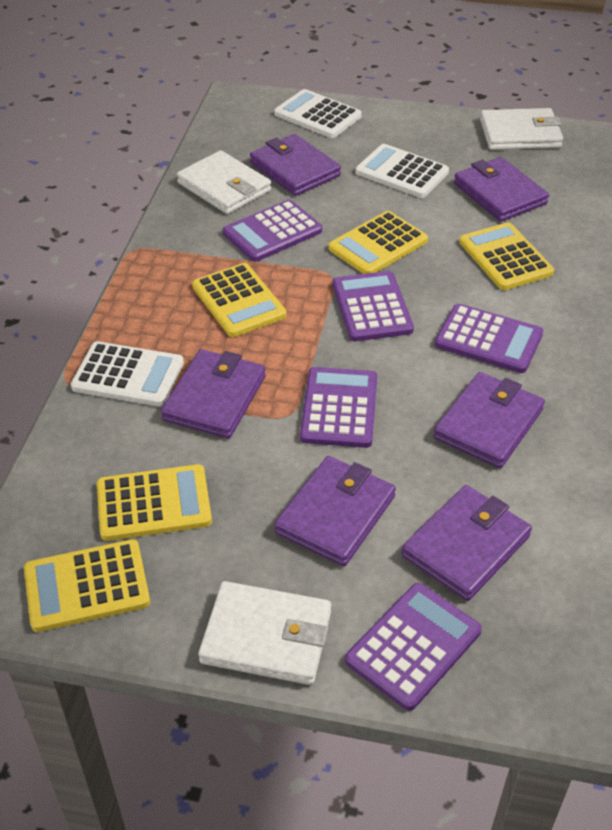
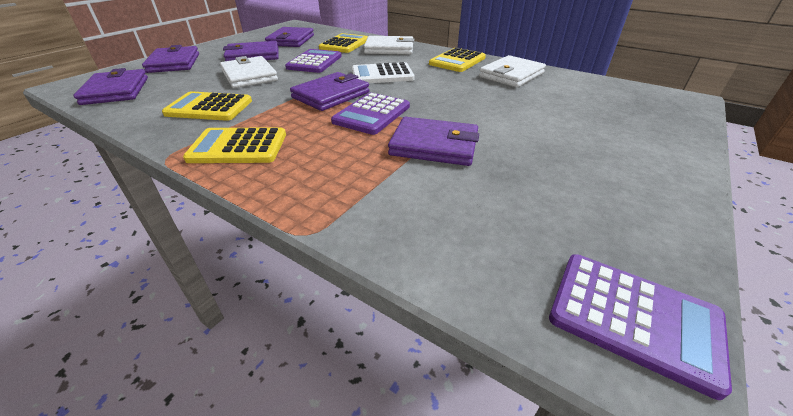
purple calculator: 5 -> 3
white calculator: 3 -> 1
yellow calculator: 5 -> 4

